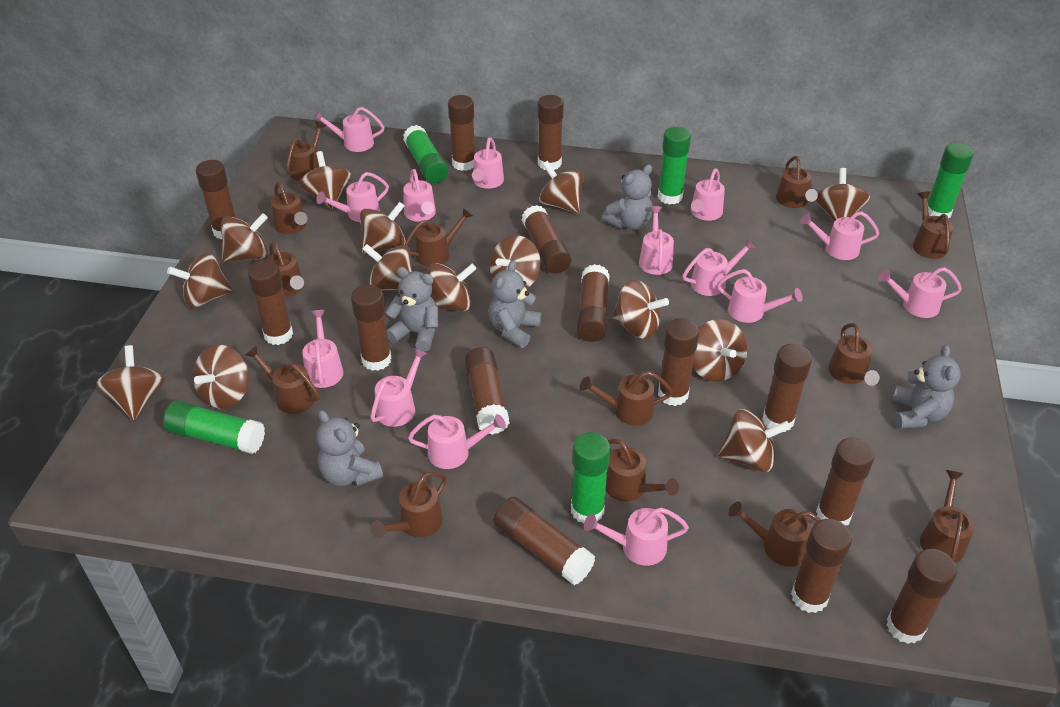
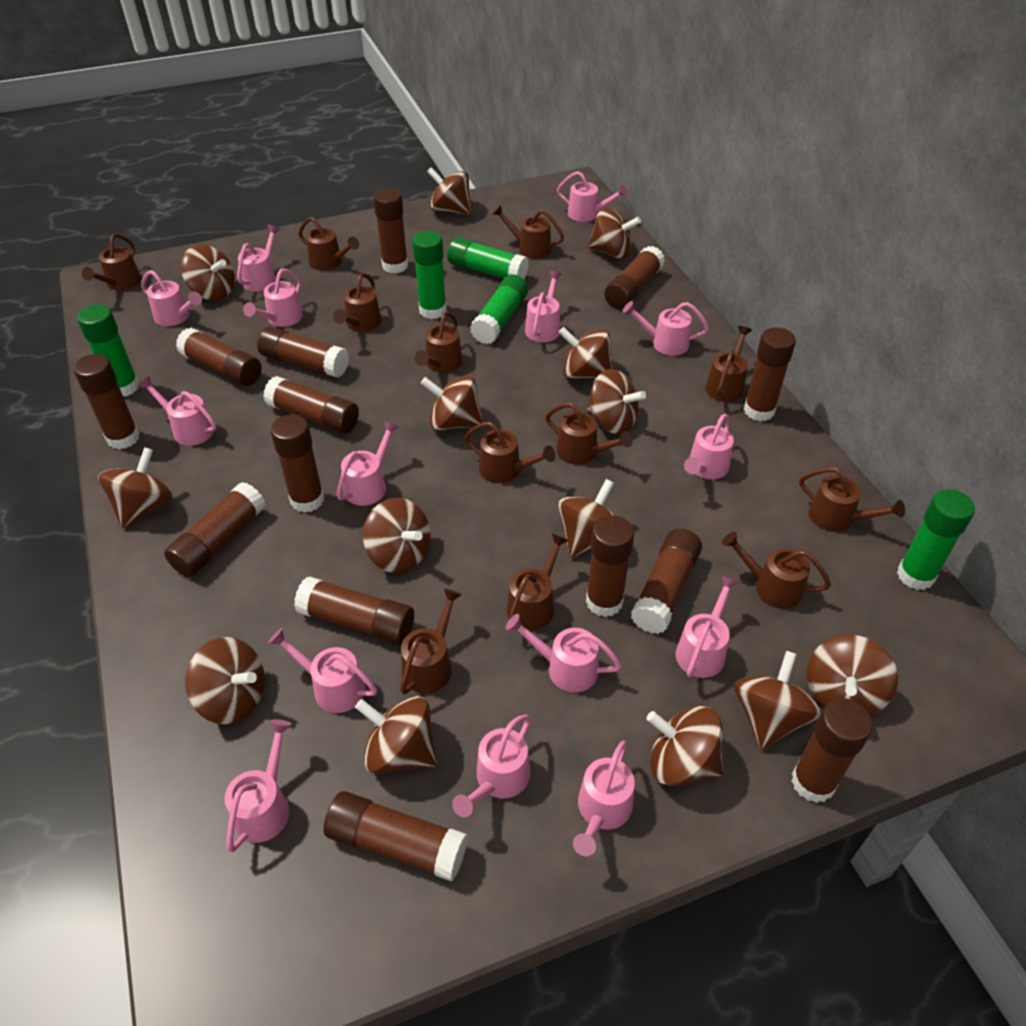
brown watering can: 13 -> 12
grey teddy bear: 5 -> 0
pink watering can: 14 -> 15

